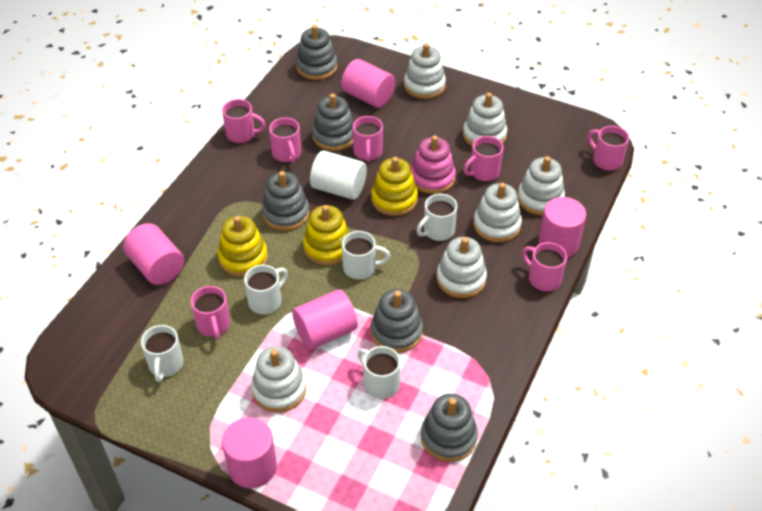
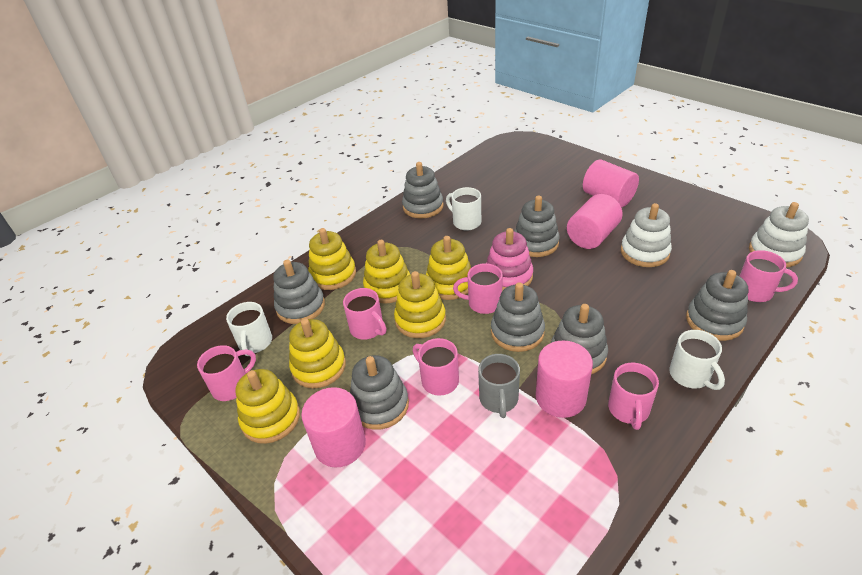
grey mug: 0 -> 1
grey stacking toy: 5 -> 7
pink cylinder: 5 -> 4
pink mug: 7 -> 6
white cylinder: 1 -> 0
white mug: 5 -> 3
white stacking toy: 6 -> 2
yellow stacking toy: 3 -> 6

